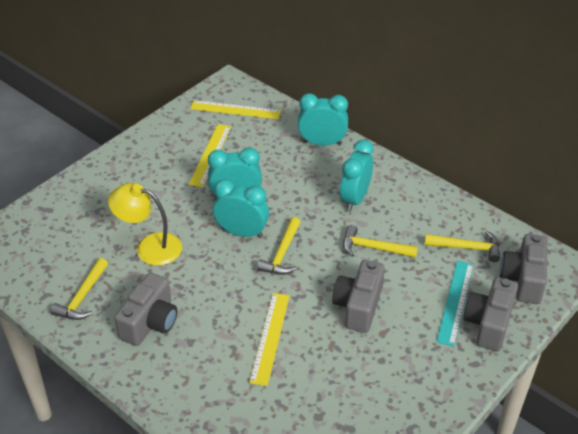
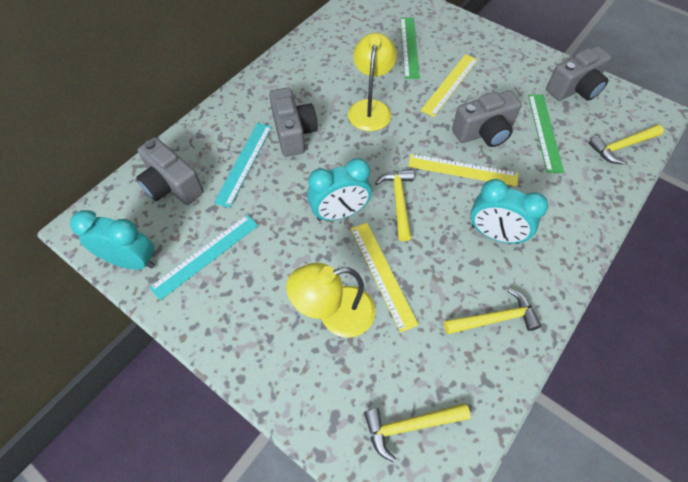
green ruler: 0 -> 2
turquoise clock: 4 -> 3
turquoise ruler: 1 -> 2
yellow lamp: 1 -> 2

